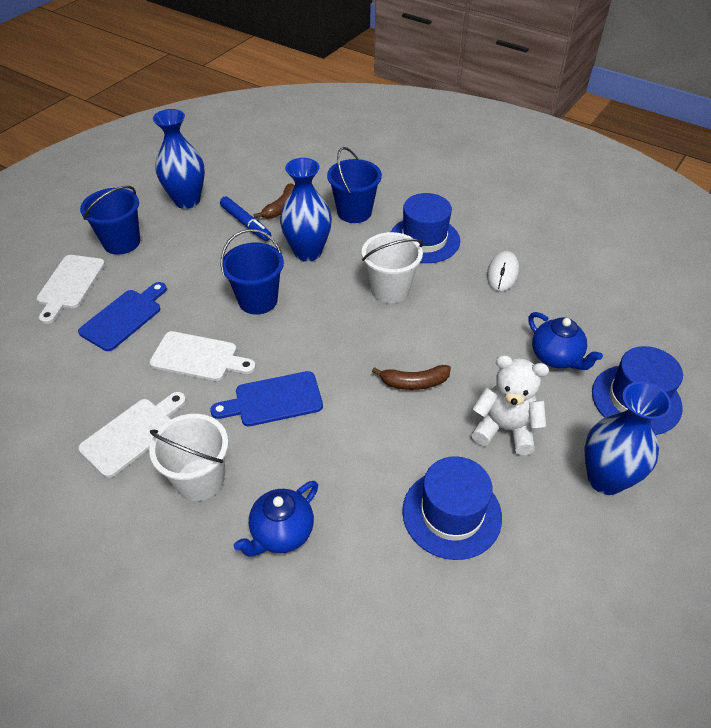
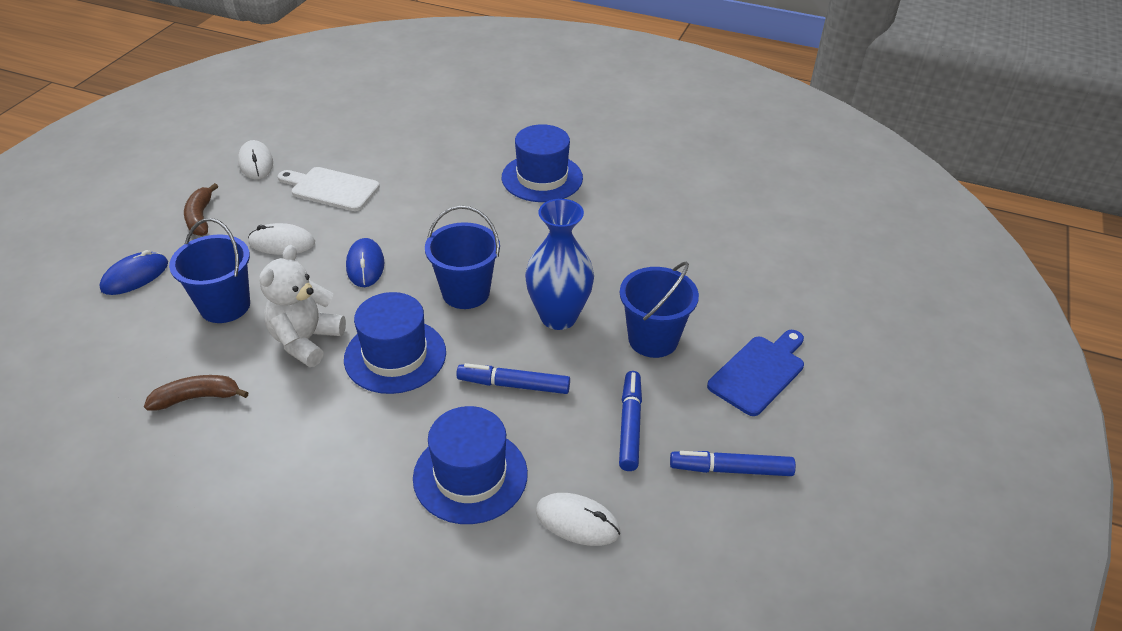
blue cutting board: 2 -> 1
blue marker: 1 -> 3
blue mouse: 0 -> 2
blue teapot: 2 -> 0
blue vase: 3 -> 1
white bucket: 2 -> 0
white cutting board: 3 -> 1
white mouse: 1 -> 3

